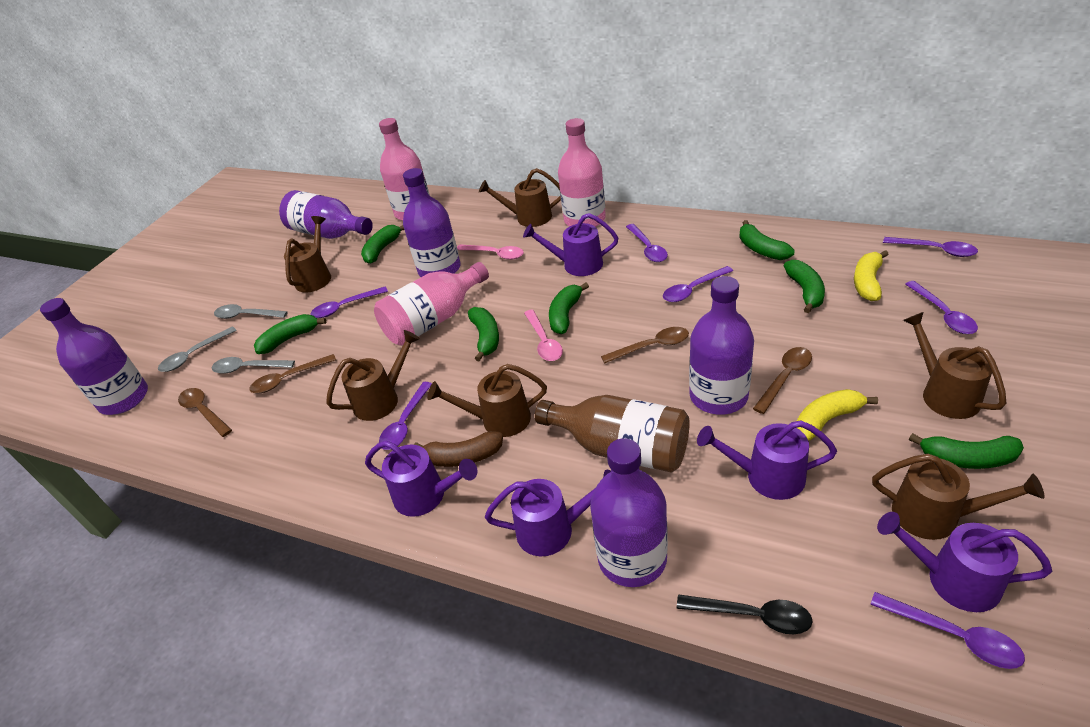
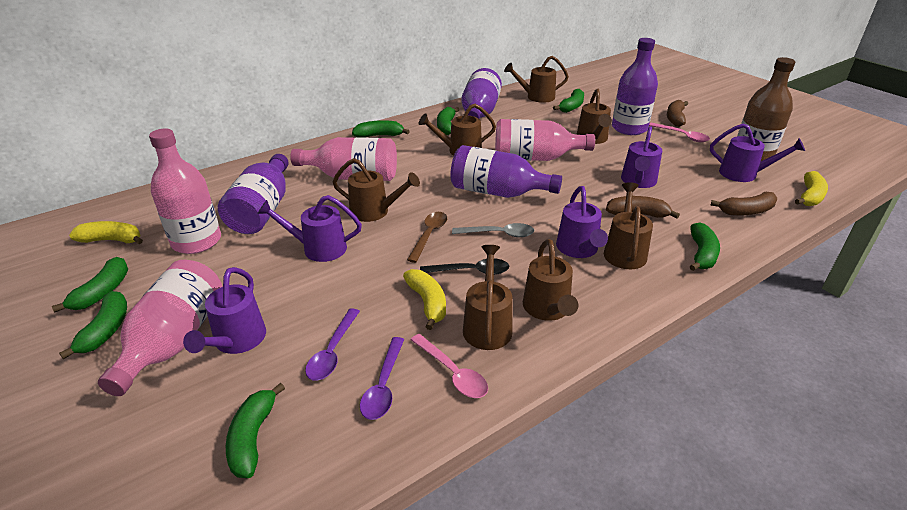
brown banana: 1 -> 3
brown spoon: 4 -> 1
brown watering can: 6 -> 7
grey spoon: 3 -> 1
pink bottle: 3 -> 4
purple bottle: 5 -> 4
purple spoon: 7 -> 2
yellow banana: 2 -> 3

